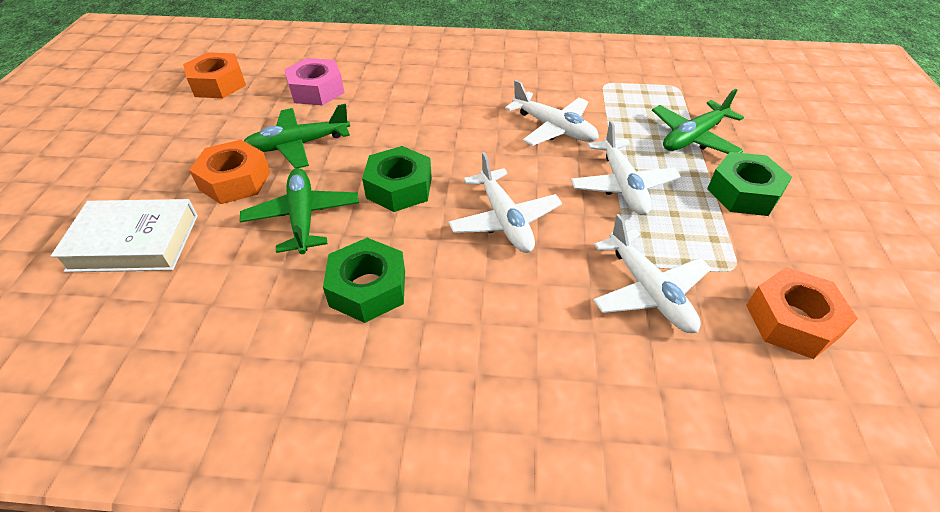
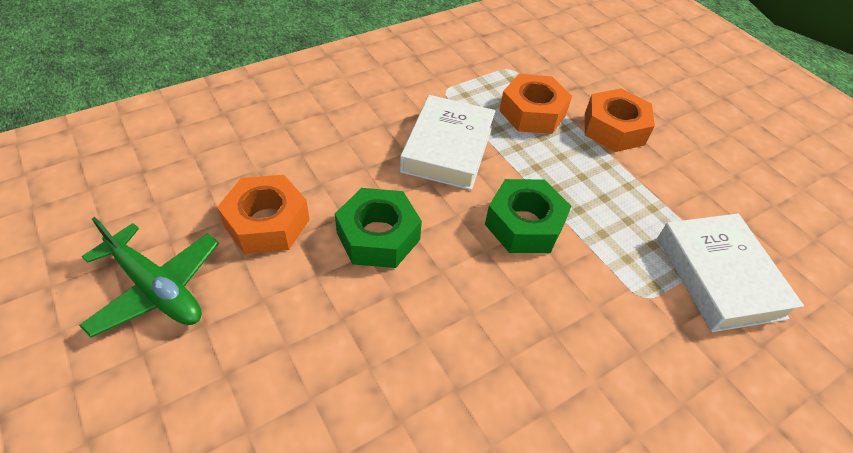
green nut: 3 -> 2
green plane: 3 -> 1
pink nut: 1 -> 0
white book: 1 -> 2
white plane: 4 -> 0

